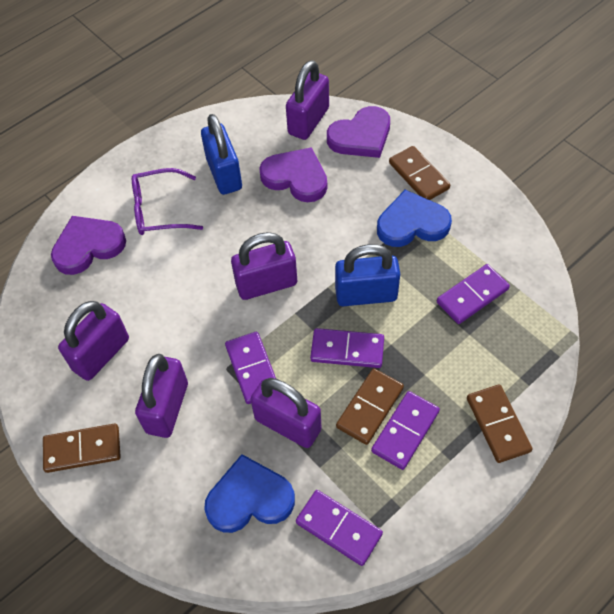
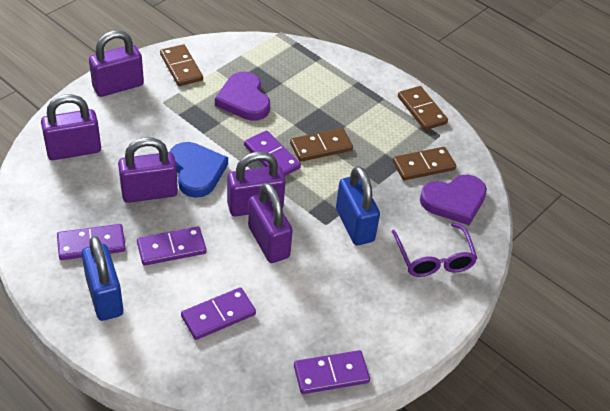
blue heart: 2 -> 1
purple heart: 3 -> 2

